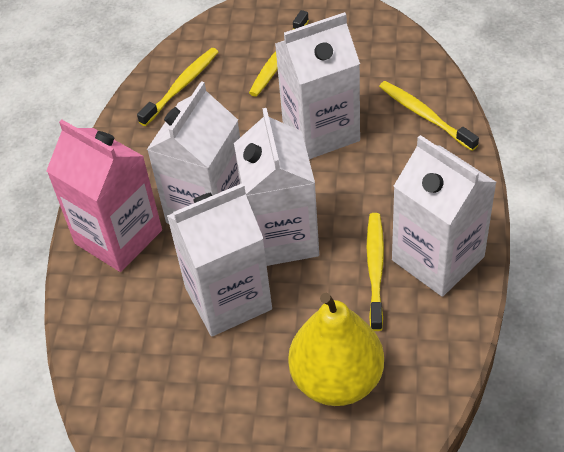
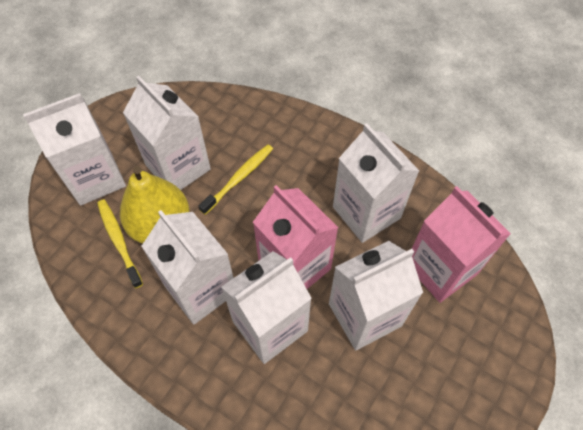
pink carton: 1 -> 2
white carton: 5 -> 6
yellow toothbrush: 4 -> 2

